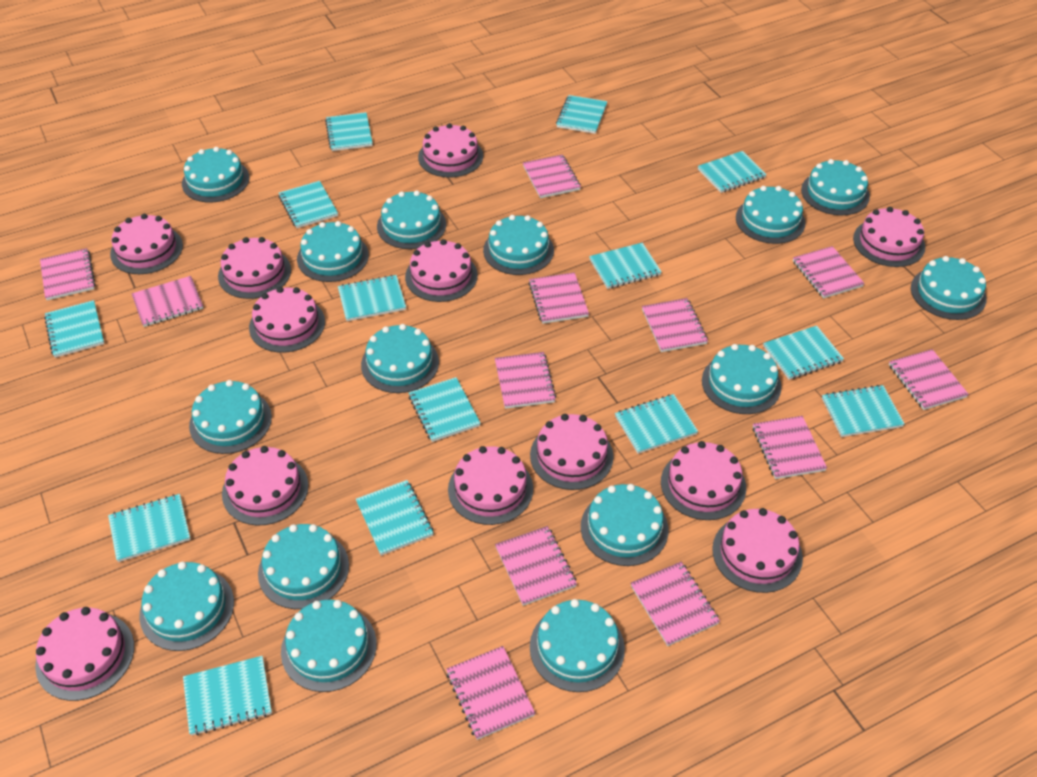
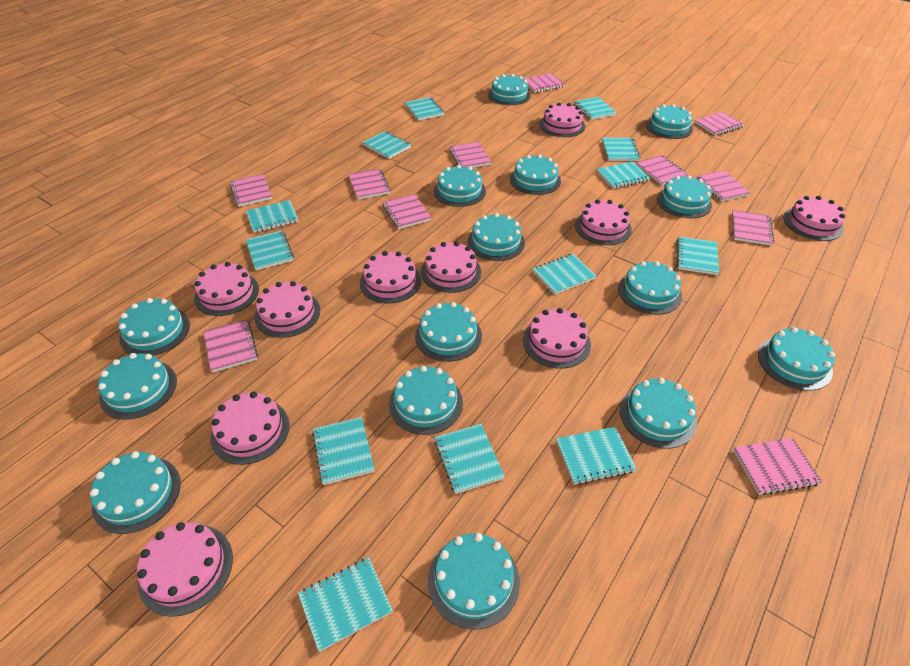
pink cake: 12 -> 10
pink notebook: 12 -> 11
turquoise notebook: 14 -> 13

